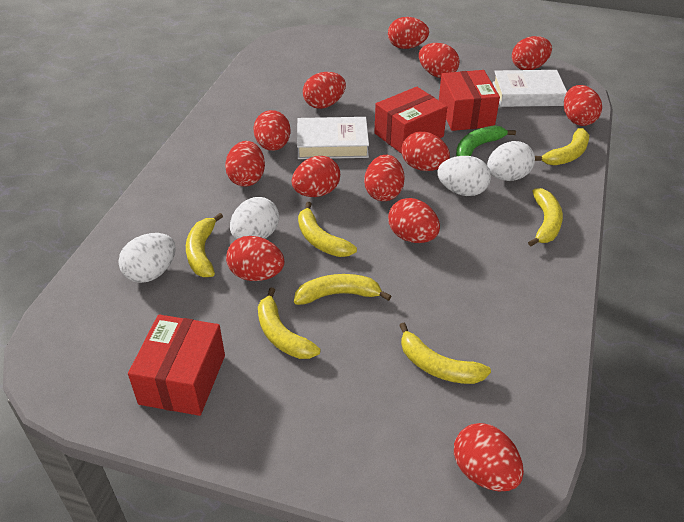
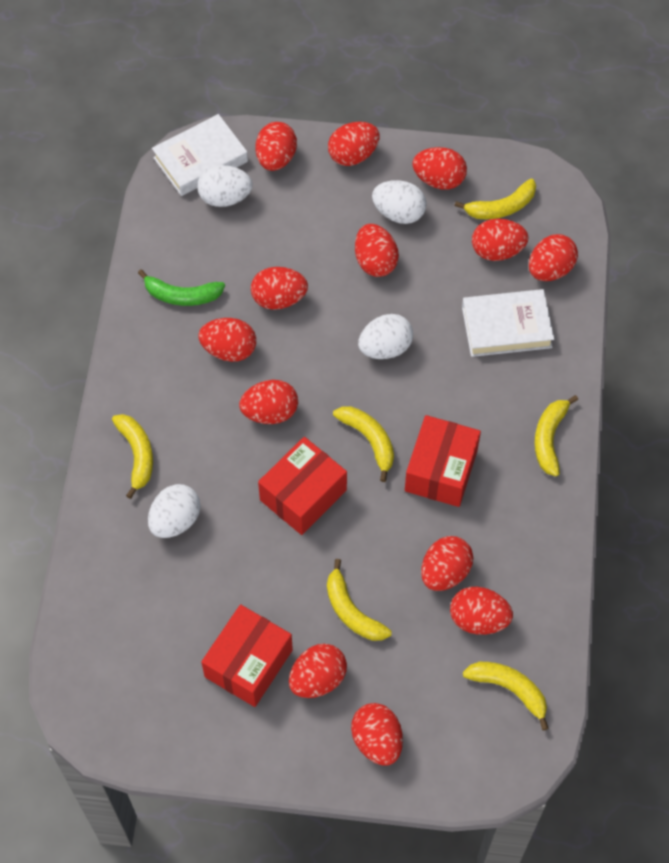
yellow banana: 7 -> 6

